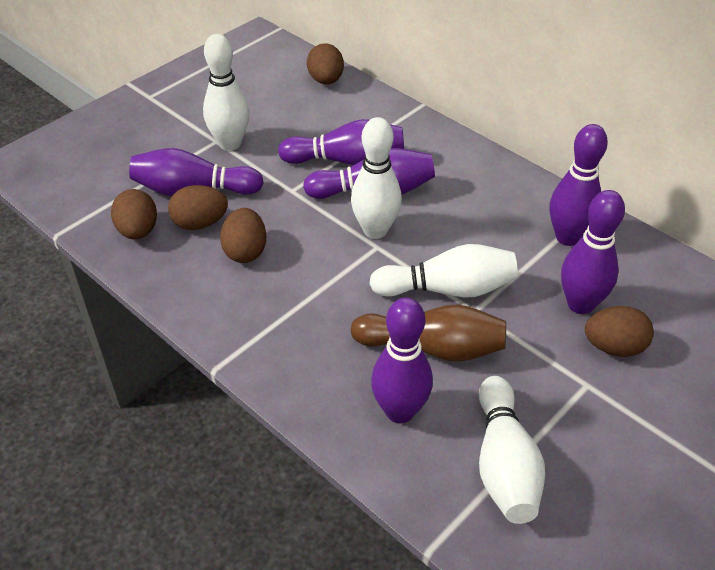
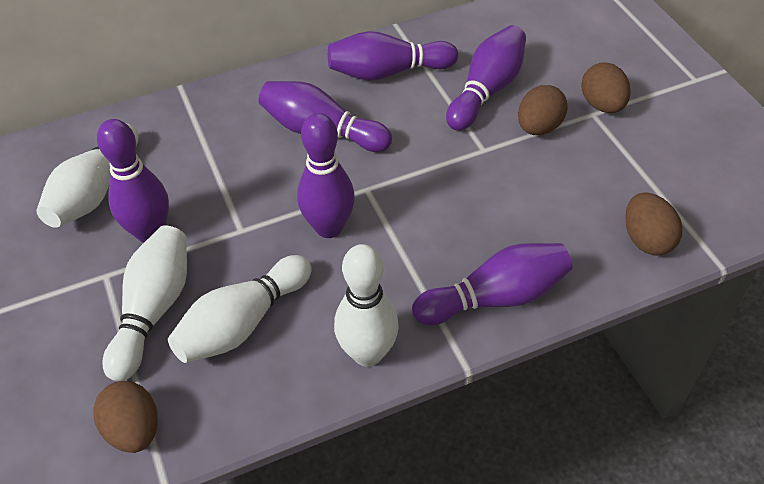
brown bowling pin: 1 -> 0
brown egg: 5 -> 4

